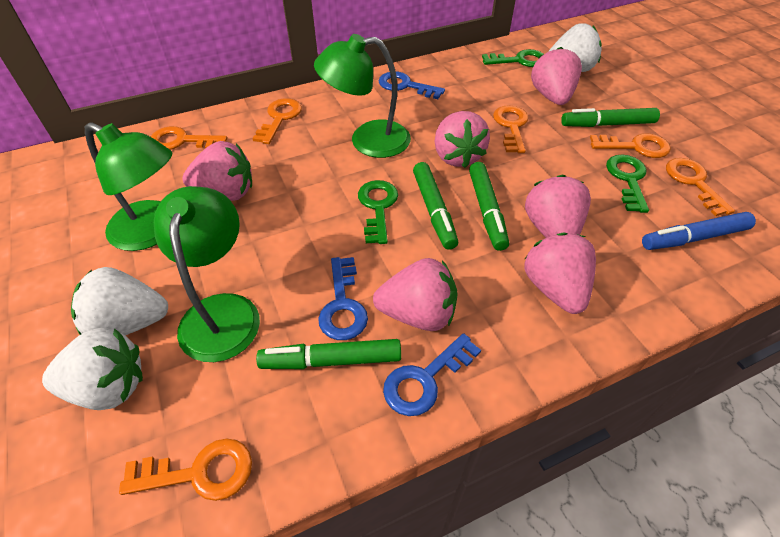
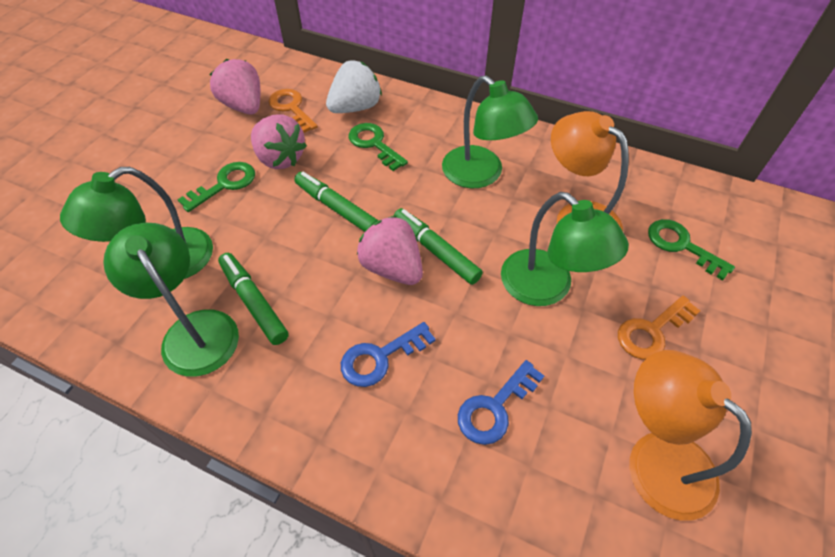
blue key: 3 -> 2
blue marker: 1 -> 0
green lamp: 3 -> 4
green marker: 4 -> 3
orange key: 6 -> 2
orange lamp: 0 -> 2
pink strawberry: 6 -> 3
white strawberry: 3 -> 1

